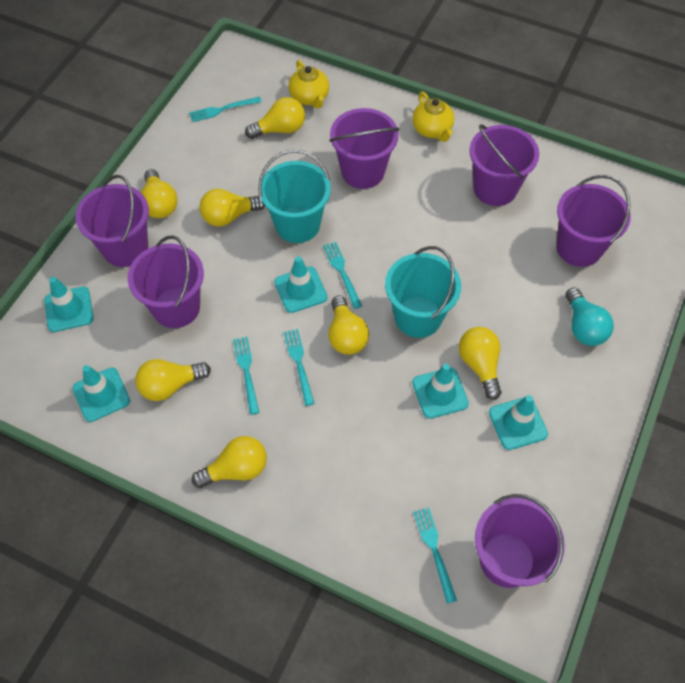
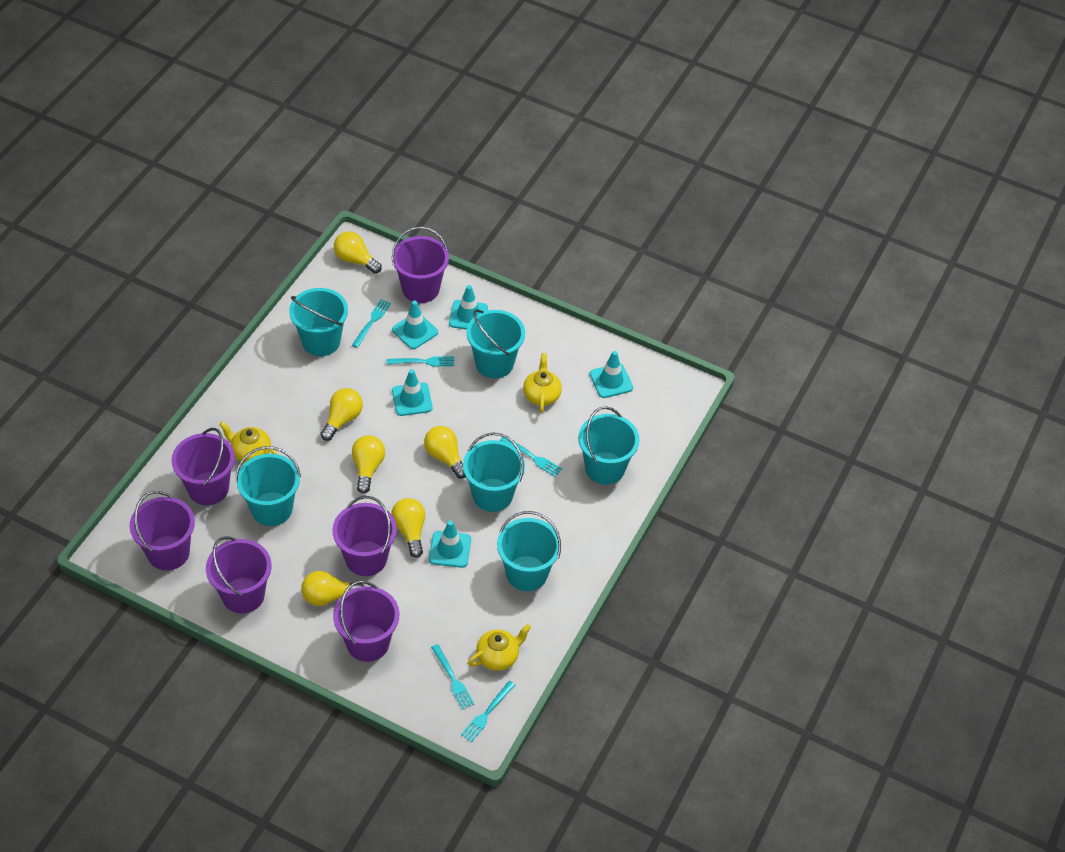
turquoise bucket: 2 -> 6
turquoise light bulb: 1 -> 0
yellow light bulb: 7 -> 6
yellow teapot: 2 -> 3

